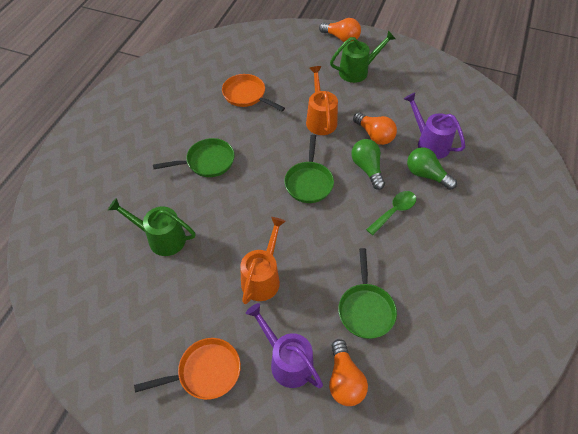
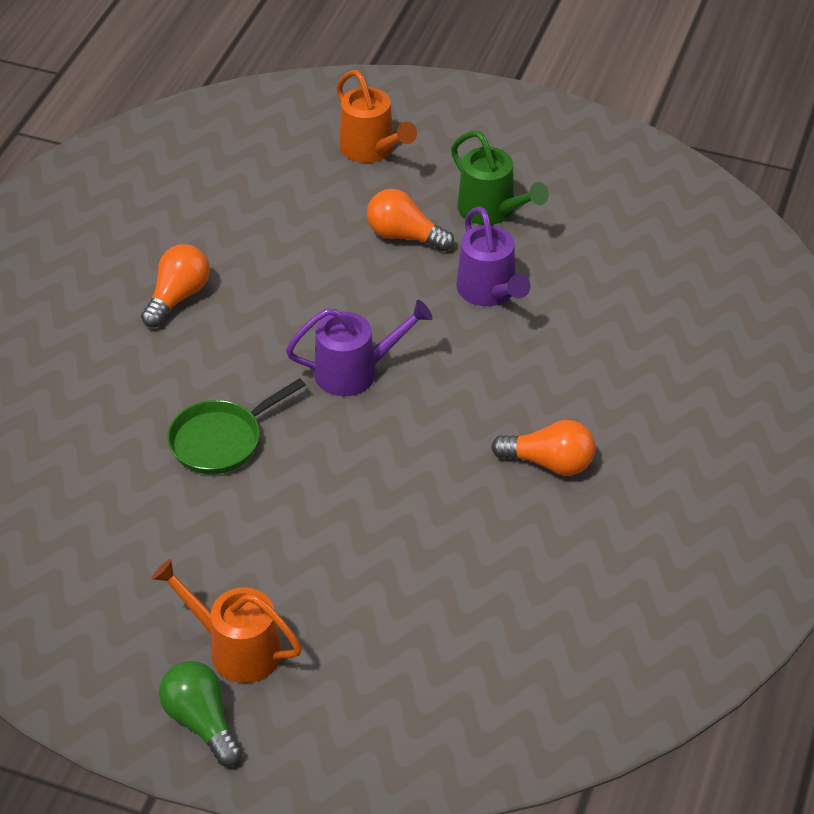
green light bulb: 2 -> 1
green pan: 3 -> 1
green spoon: 1 -> 0
green watering can: 2 -> 1
orange pan: 2 -> 0

